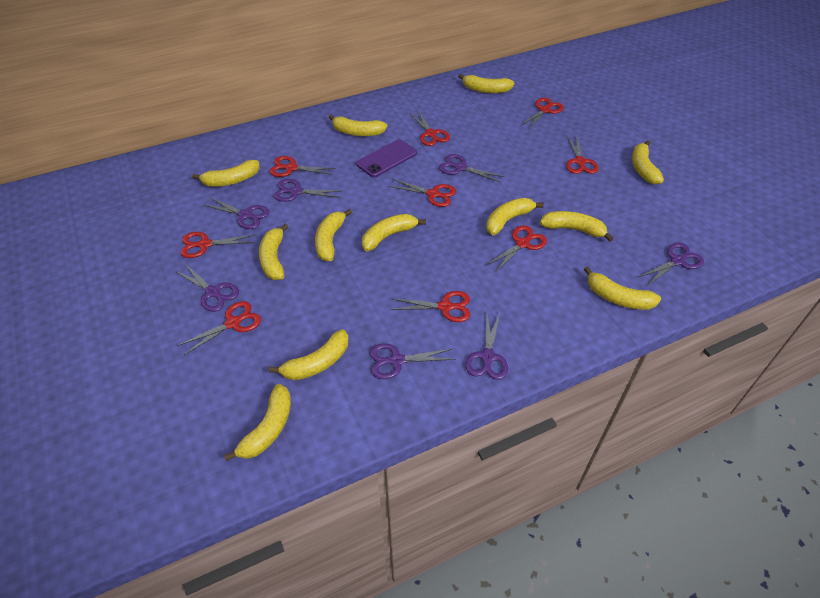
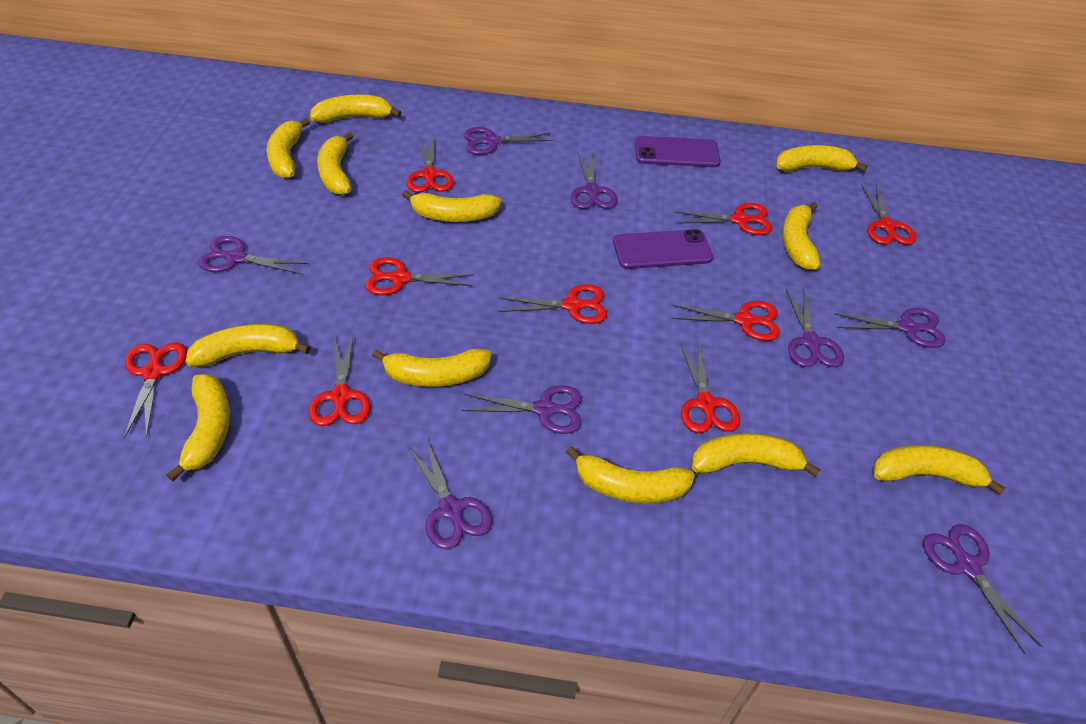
purple phone: 1 -> 2
purple scissors: 7 -> 8

